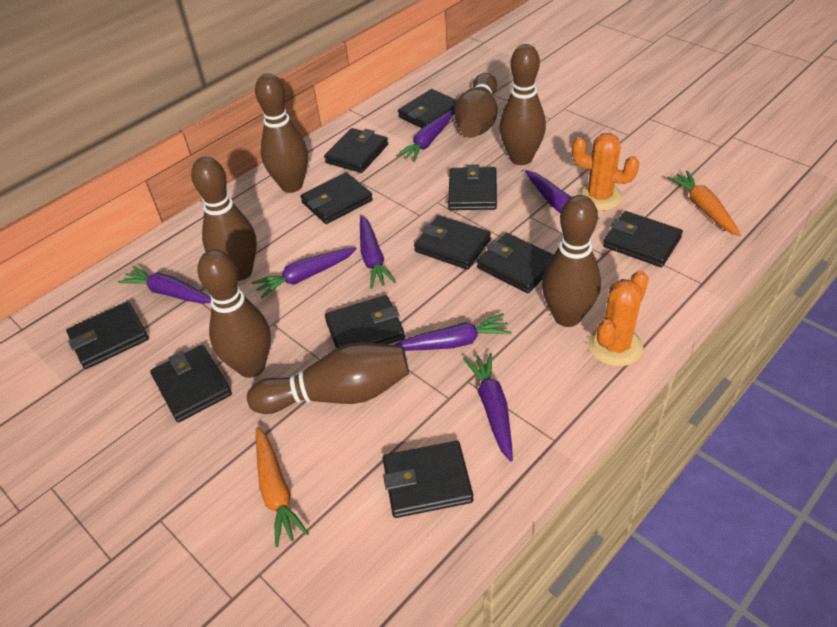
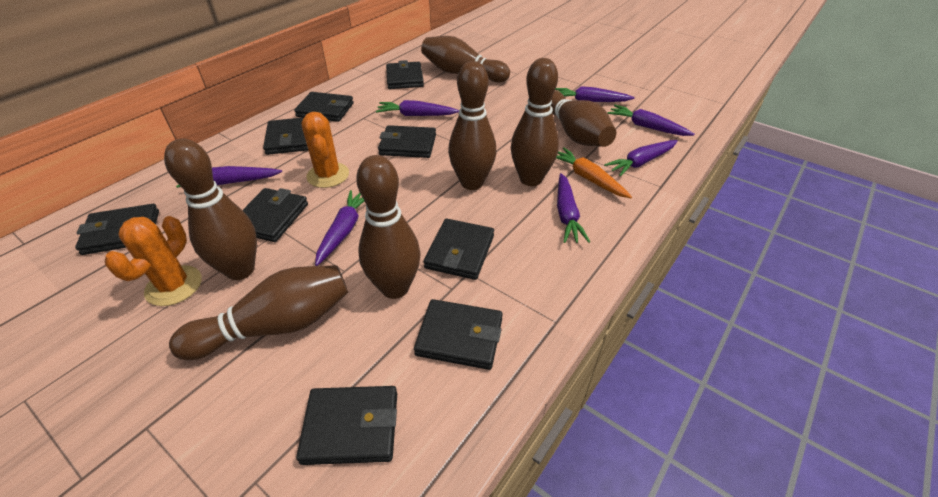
black wallet: 11 -> 9
orange carrot: 2 -> 1

